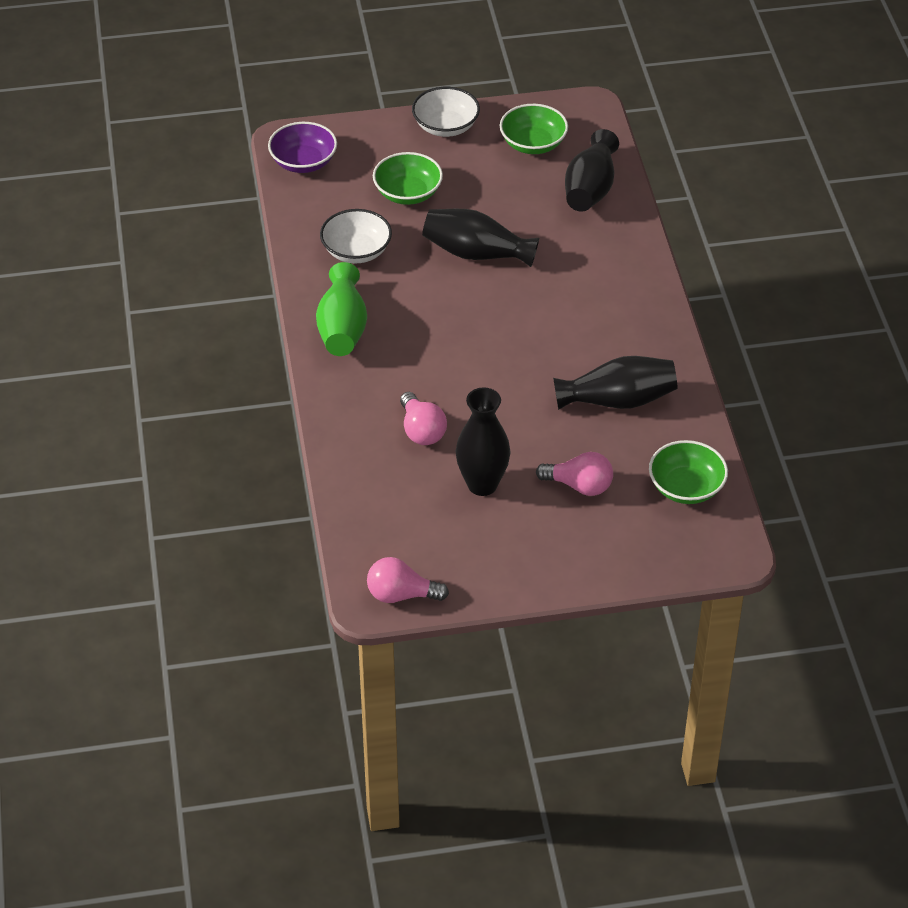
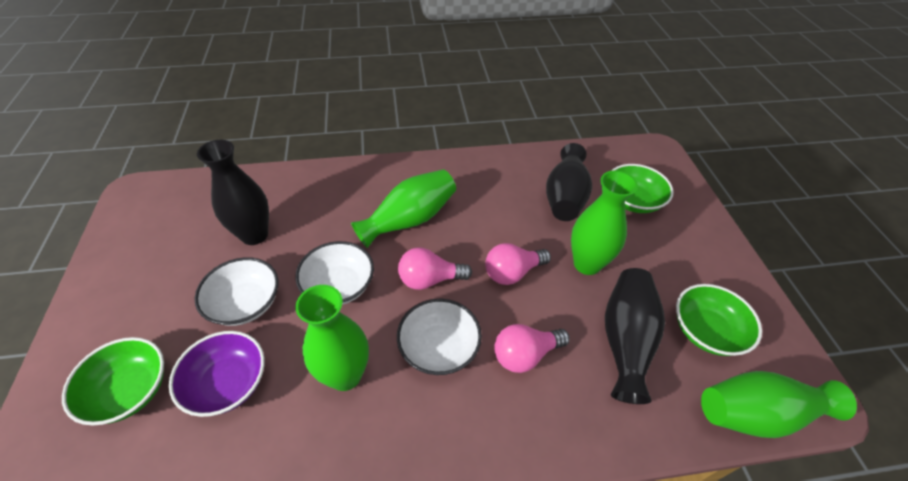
black vase: 4 -> 3
green vase: 1 -> 4
white bowl: 2 -> 3

